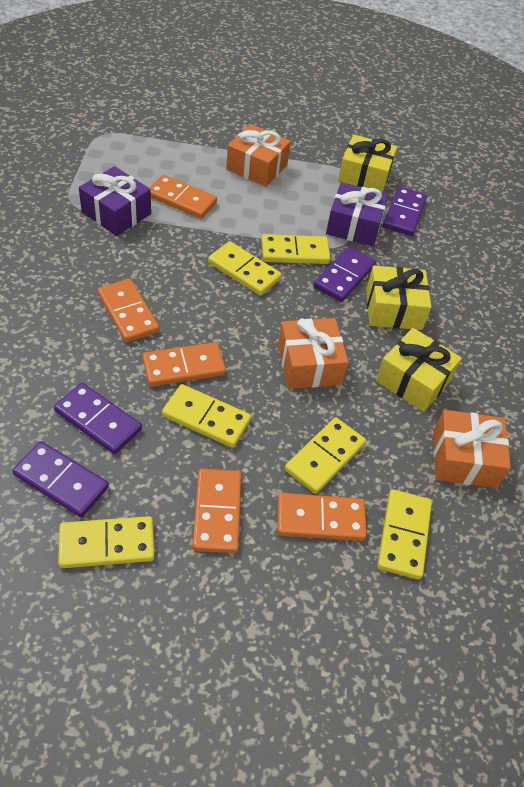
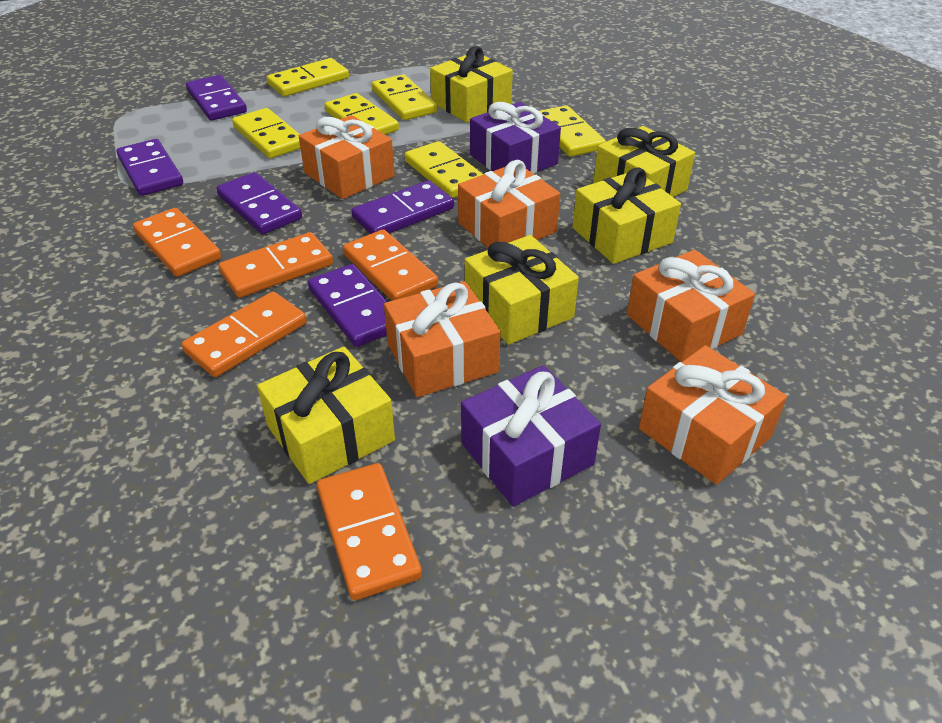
orange gift: 3 -> 5
purple domino: 4 -> 5
yellow gift: 3 -> 5

